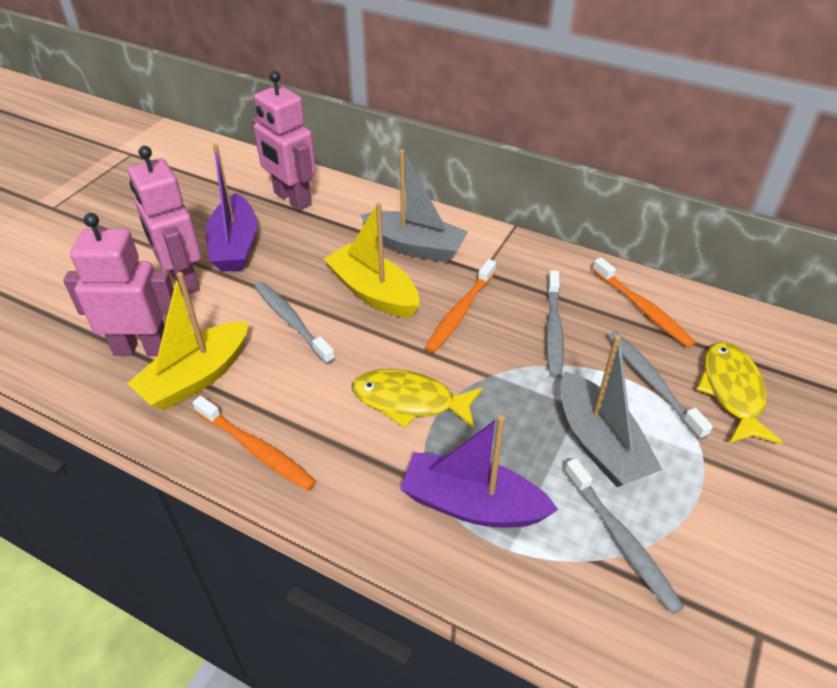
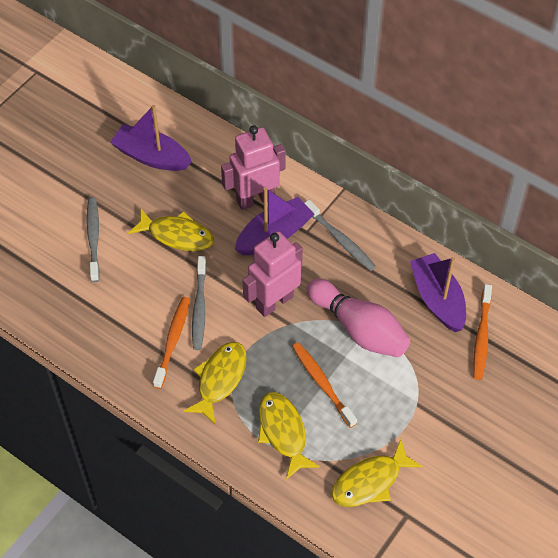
grey boat: 2 -> 0
grey toothbrush: 4 -> 3
pink bowling pin: 0 -> 1
pink robot: 3 -> 2
purple boat: 2 -> 3
yellow boat: 2 -> 0
yellow fish: 2 -> 4

